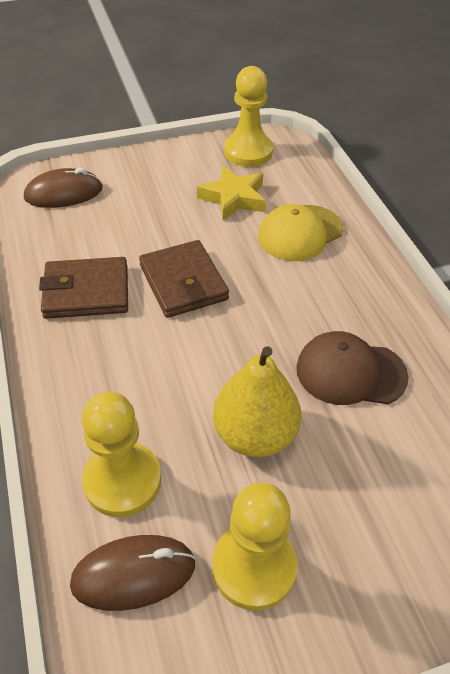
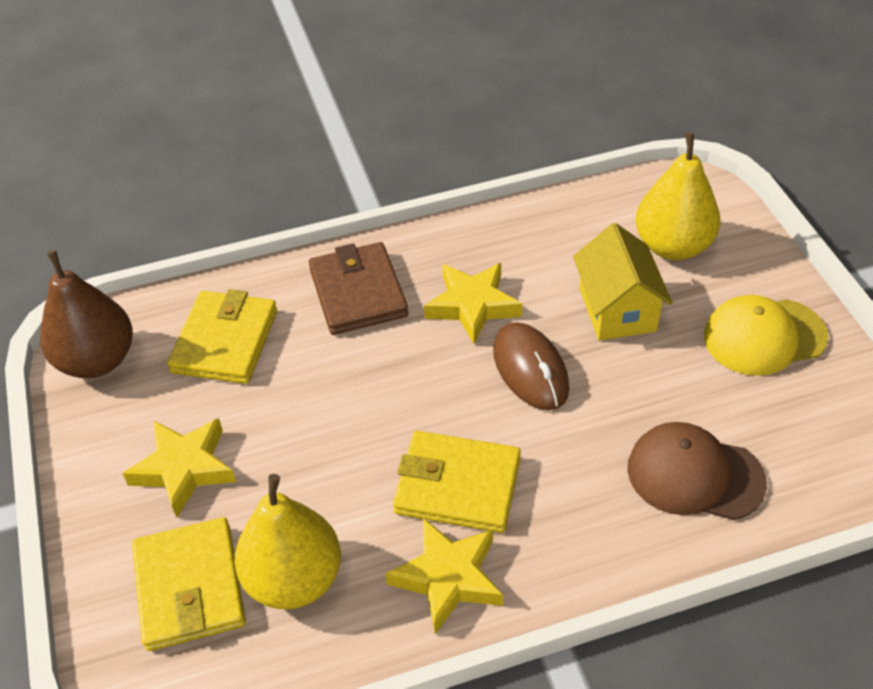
brown mouse: 2 -> 1
brown pear: 0 -> 1
brown wallet: 2 -> 1
yellow house: 0 -> 1
yellow pawn: 3 -> 0
yellow pear: 1 -> 2
yellow star: 1 -> 3
yellow wallet: 0 -> 3

